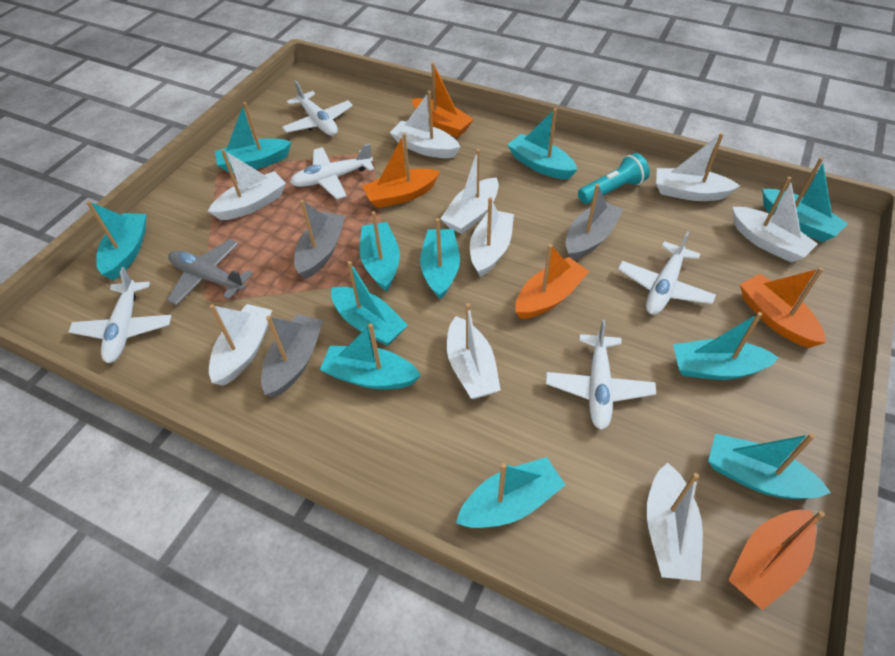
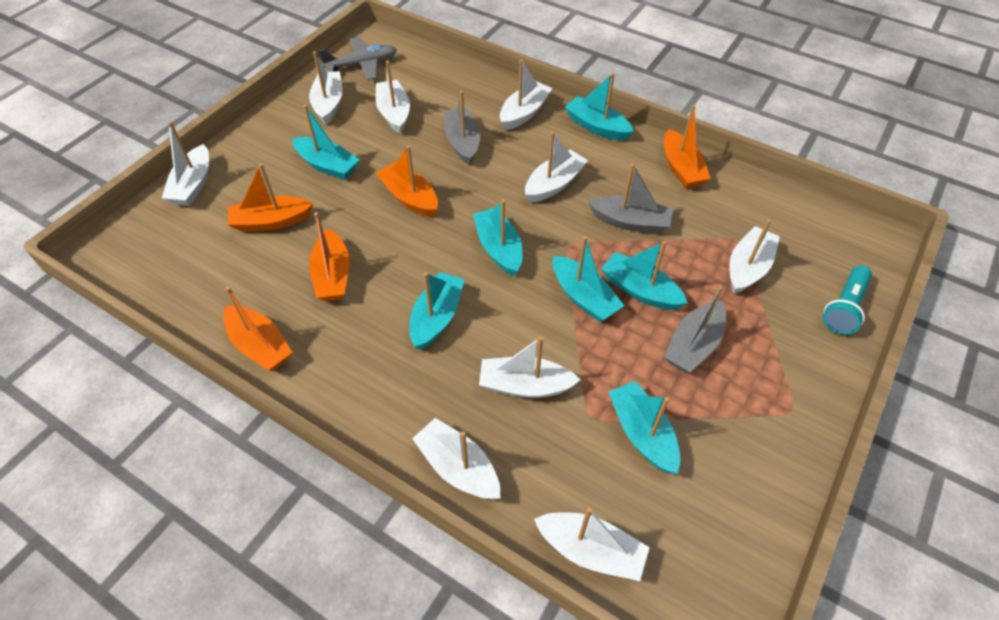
turquoise boat: 11 -> 7
white plane: 5 -> 0

